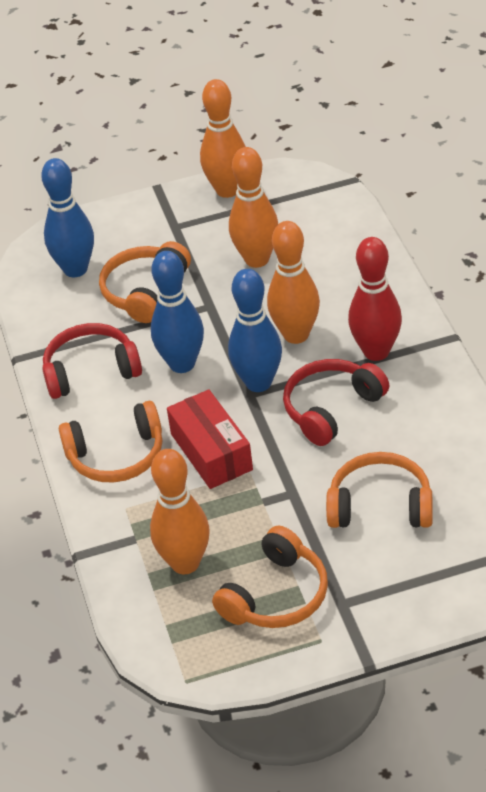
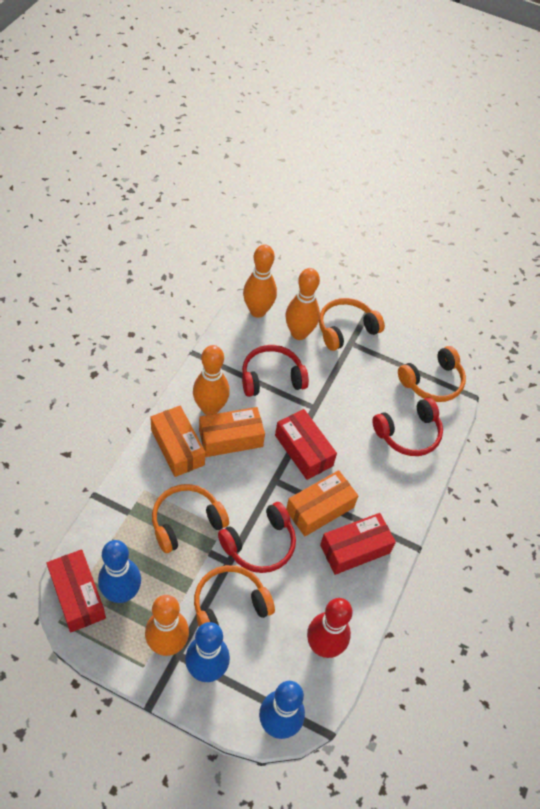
orange box: 0 -> 3
red box: 1 -> 3
red headphones: 2 -> 3

